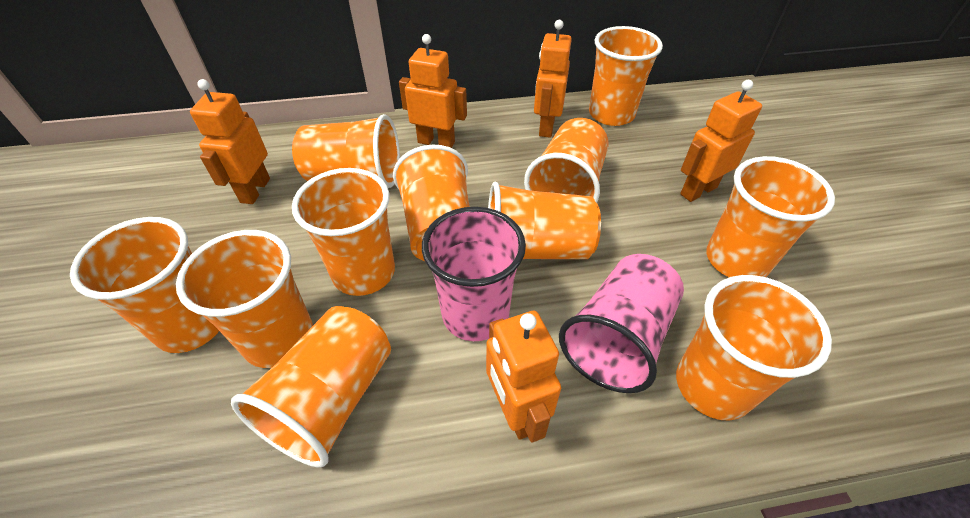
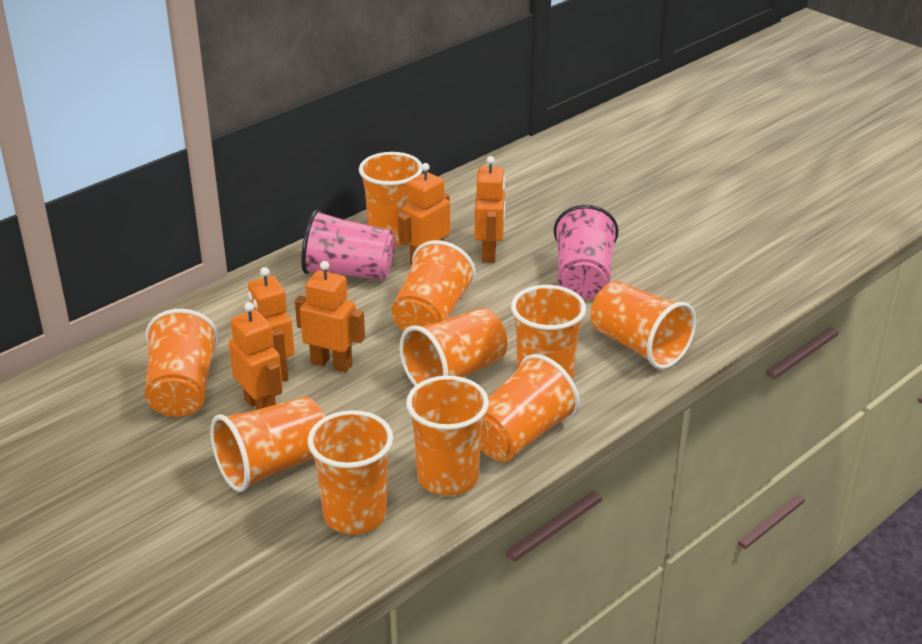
orange cup: 11 -> 10

